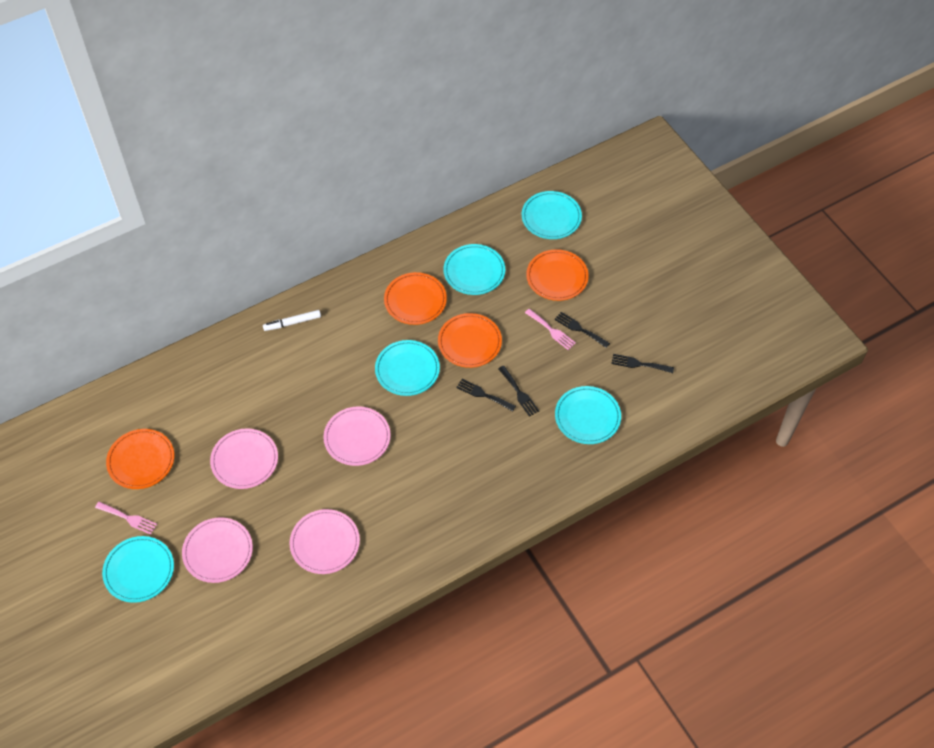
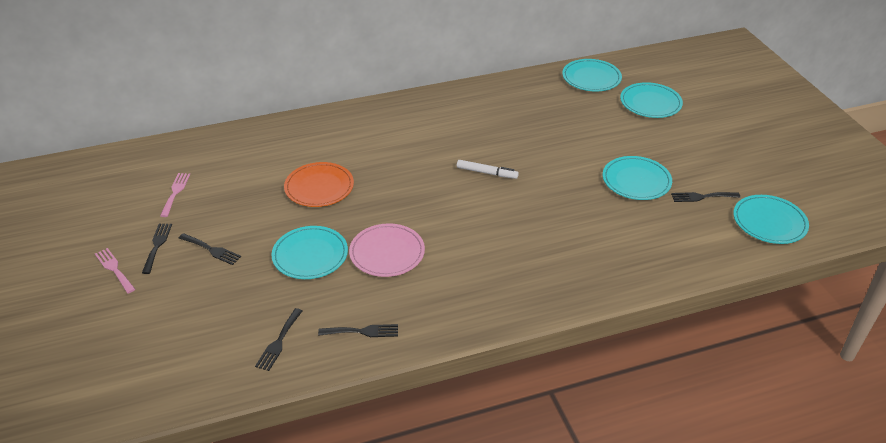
black fork: 4 -> 5
orange plate: 4 -> 1
pink plate: 4 -> 1

